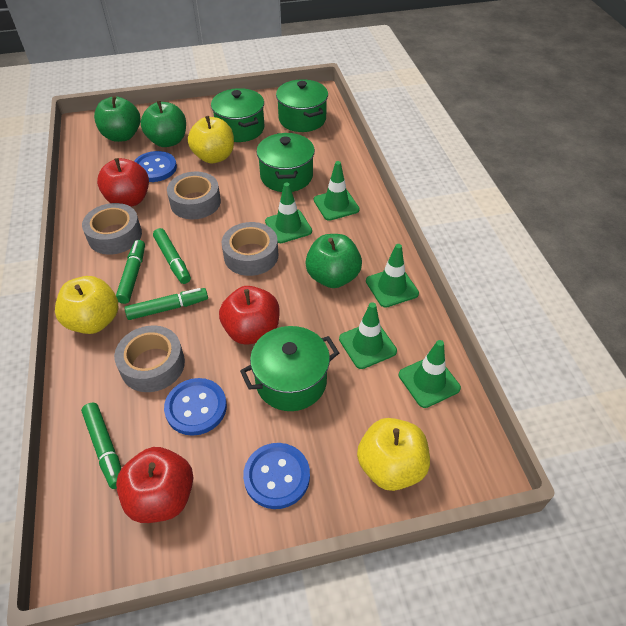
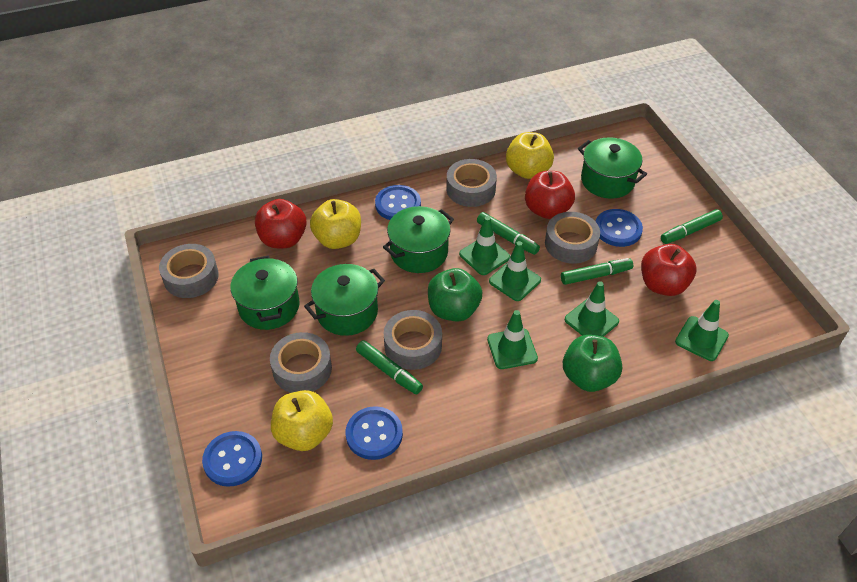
blue button: 3 -> 4
green apple: 3 -> 2
grey tape: 4 -> 5

